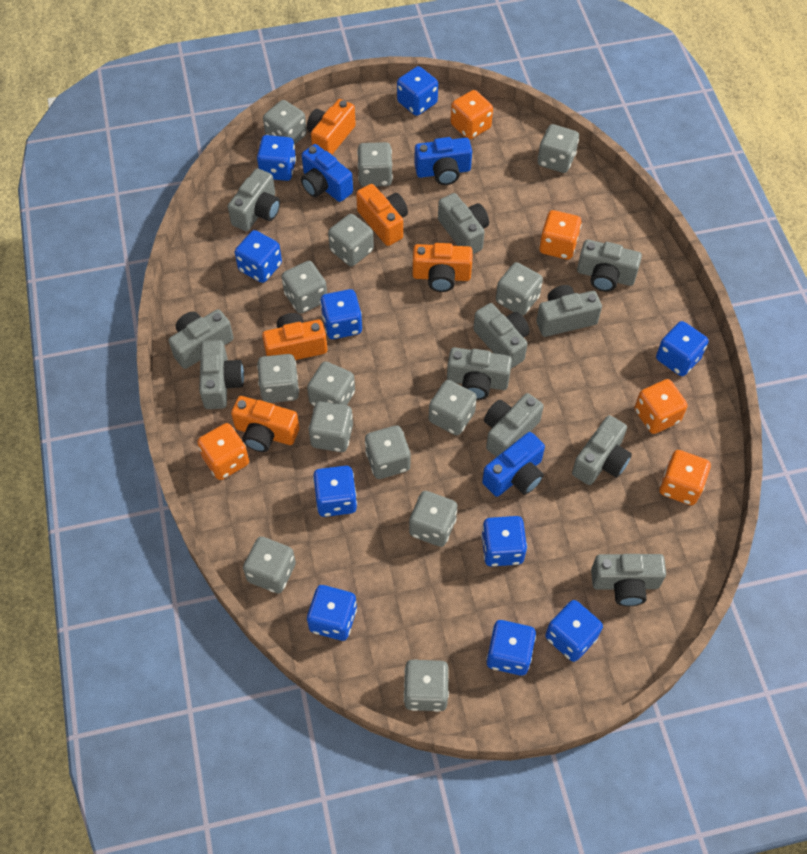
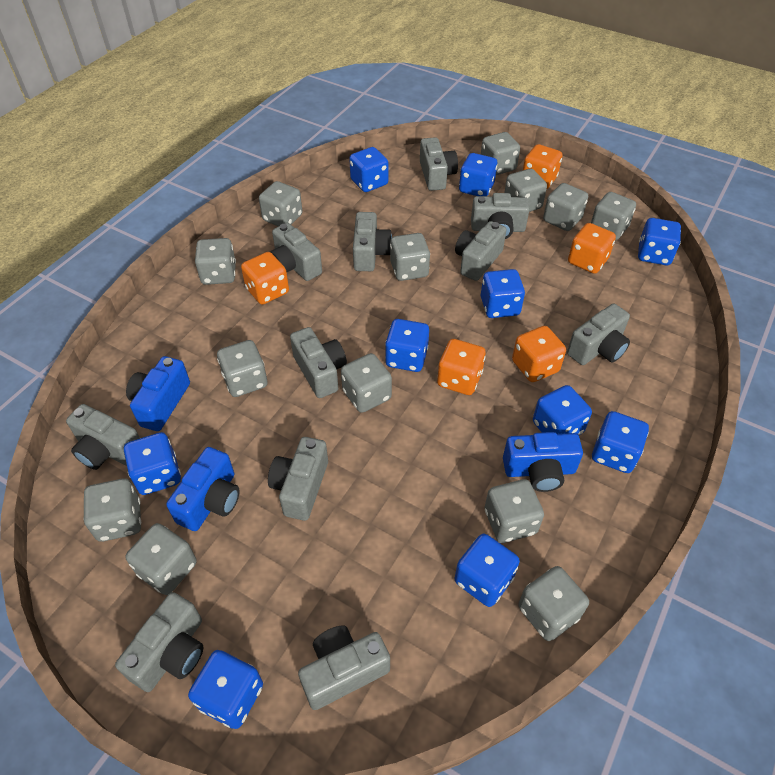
grey dice: 14 -> 13
orange camera: 5 -> 0

